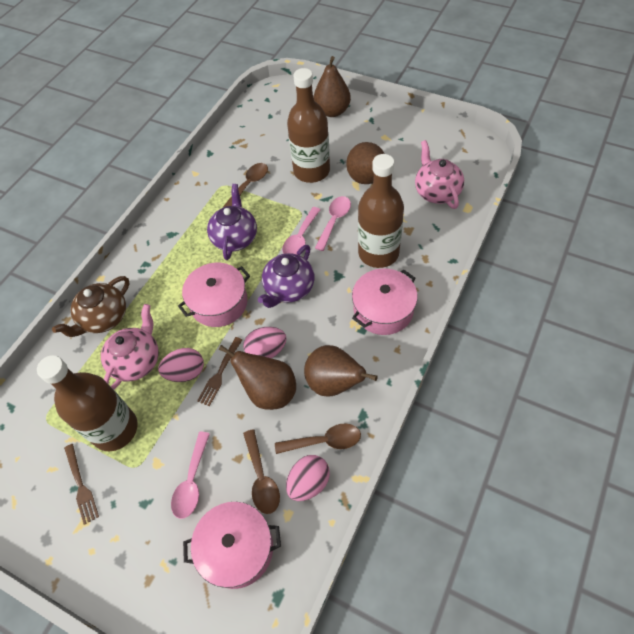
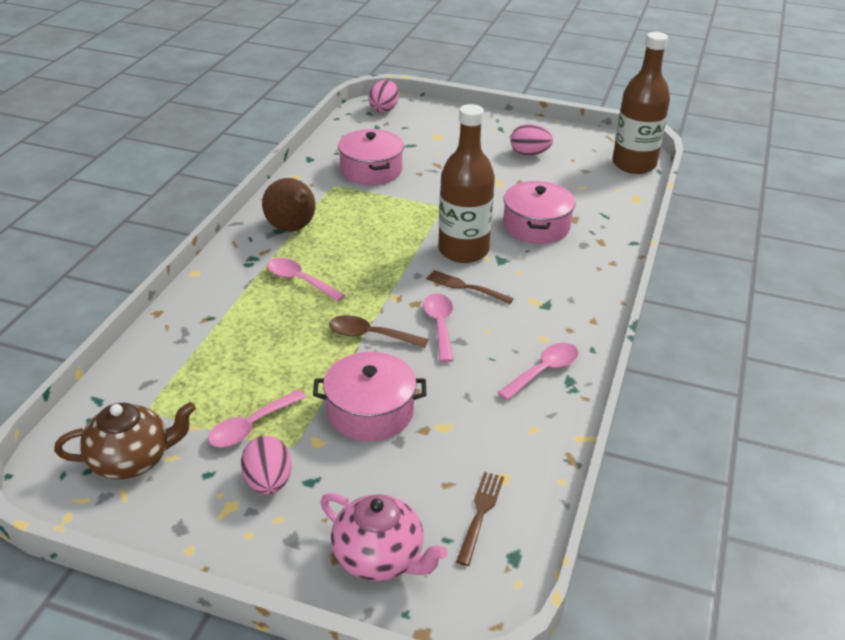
brown bottle: 3 -> 2
brown pear: 4 -> 1
brown spoon: 3 -> 1
pink spoon: 3 -> 4
pink teapot: 2 -> 1
purple teapot: 2 -> 0

